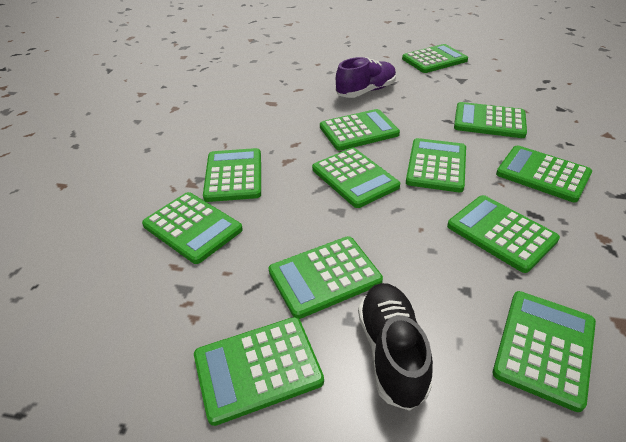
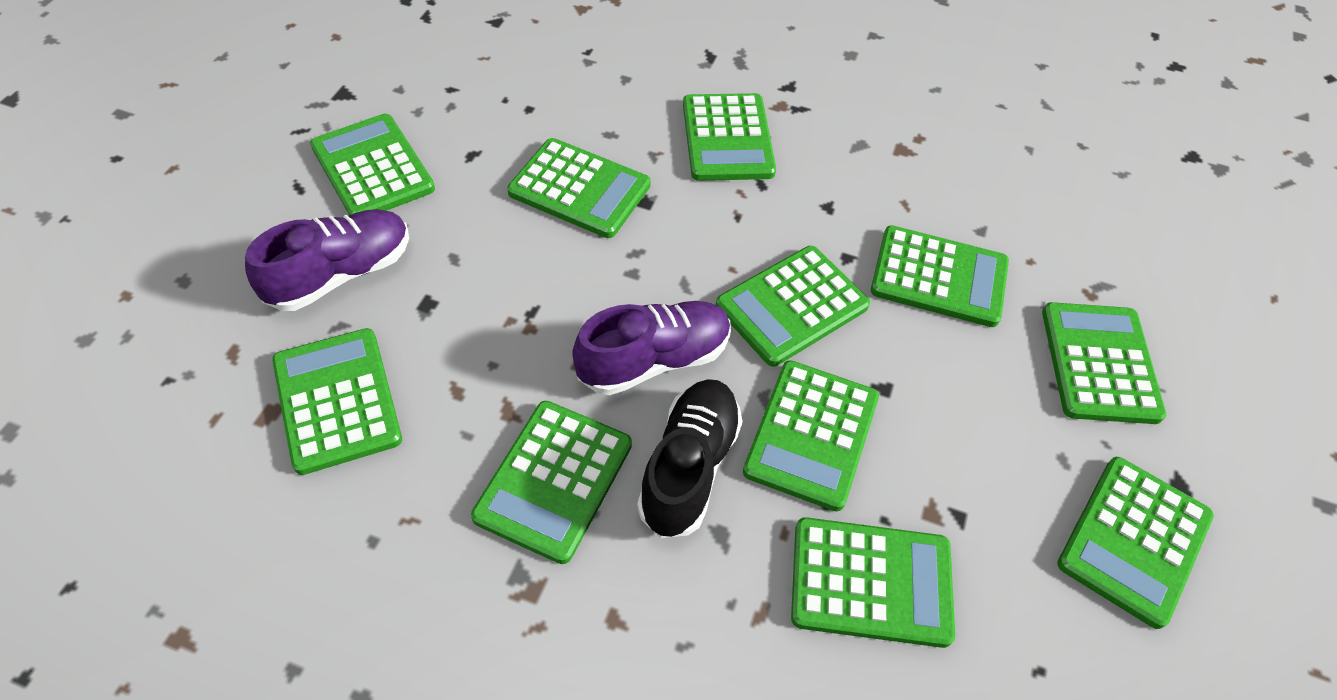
green calculator: 12 -> 11
purple shoe: 1 -> 2

